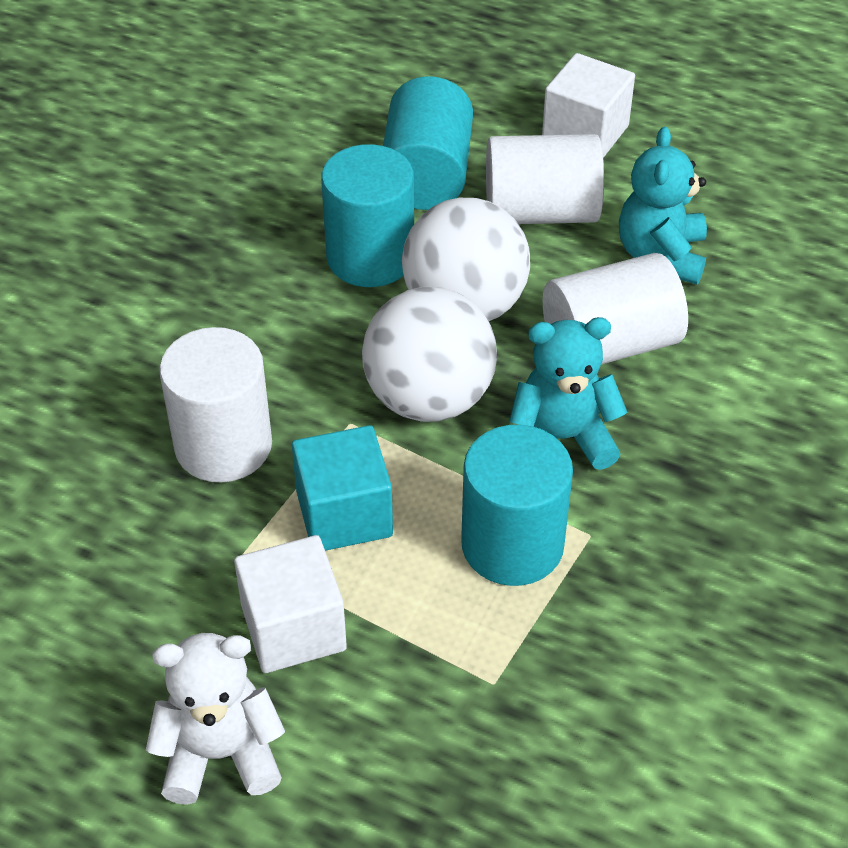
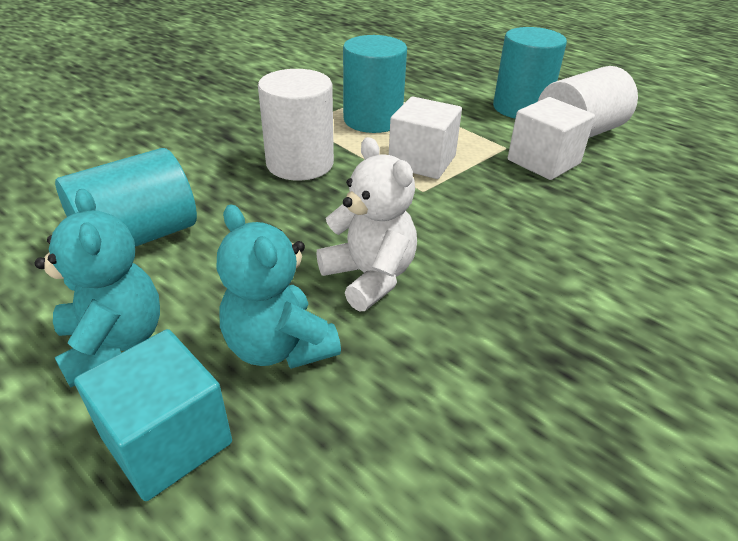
white ball: 2 -> 0
white cylinder: 3 -> 2

